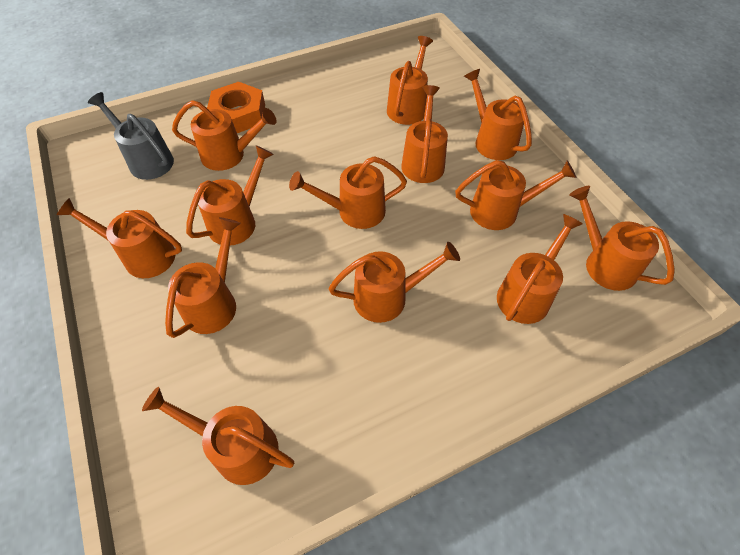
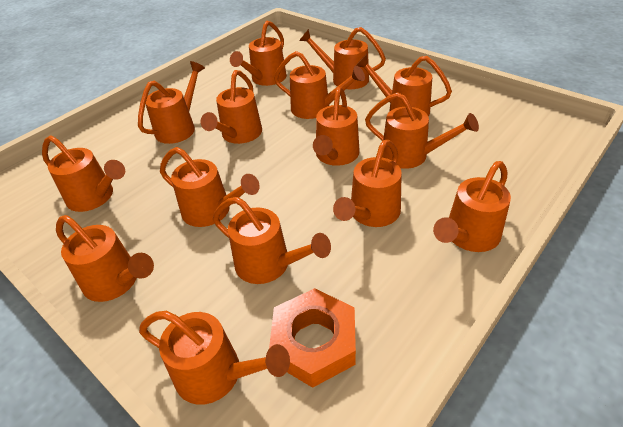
grey watering can: 1 -> 0
orange watering can: 13 -> 15

